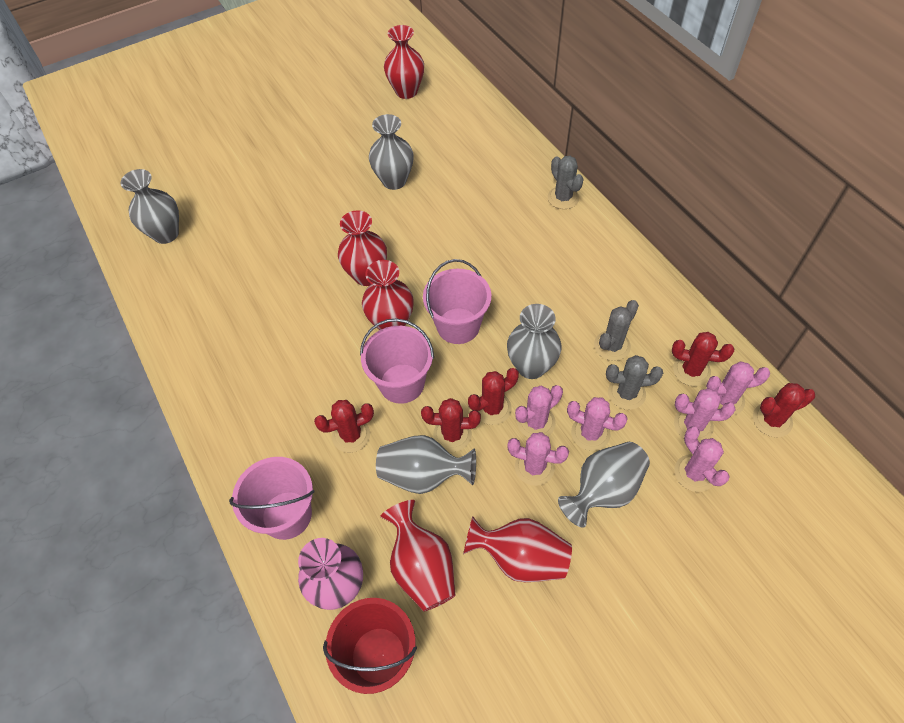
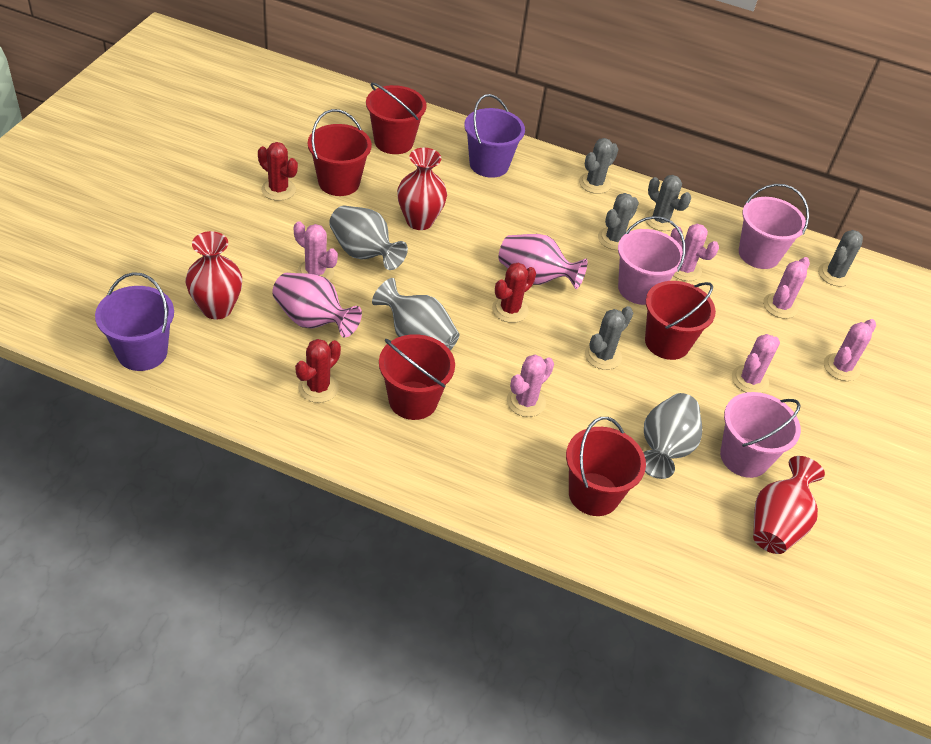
grey cactus: 3 -> 5
grey vase: 5 -> 3
pink vase: 1 -> 2
purple bucket: 0 -> 2
red bucket: 1 -> 5
red cactus: 5 -> 3
red vase: 5 -> 3

